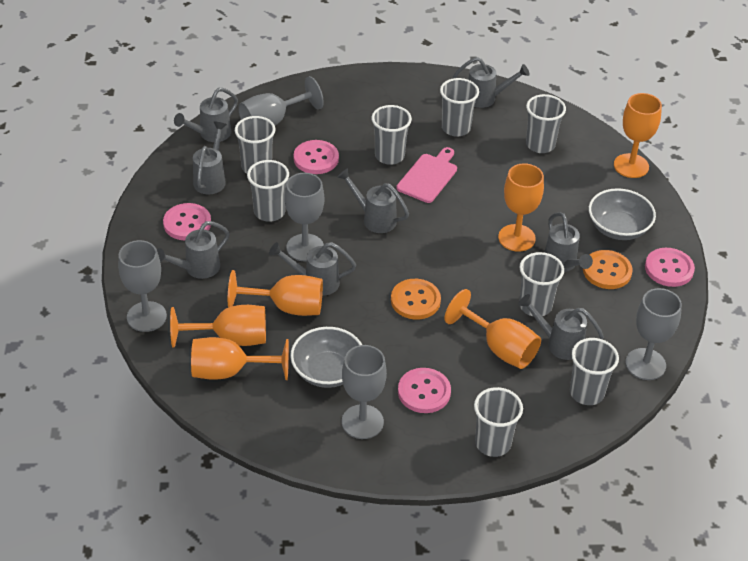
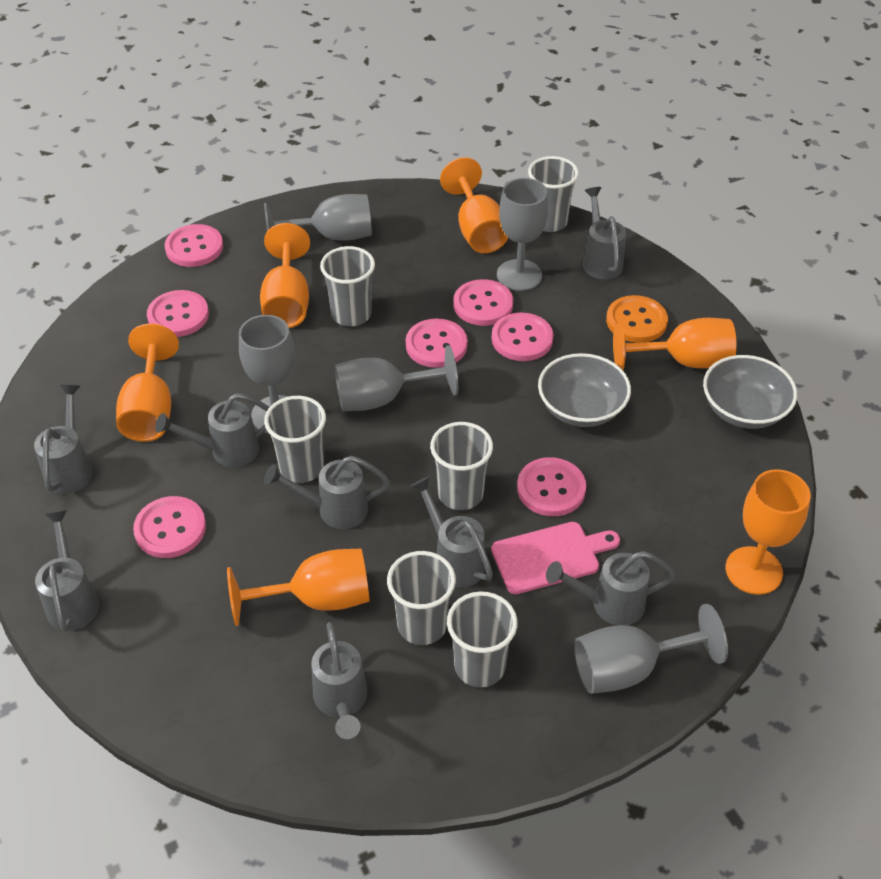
grey cup: 8 -> 6
orange button: 2 -> 1
pink button: 4 -> 7

